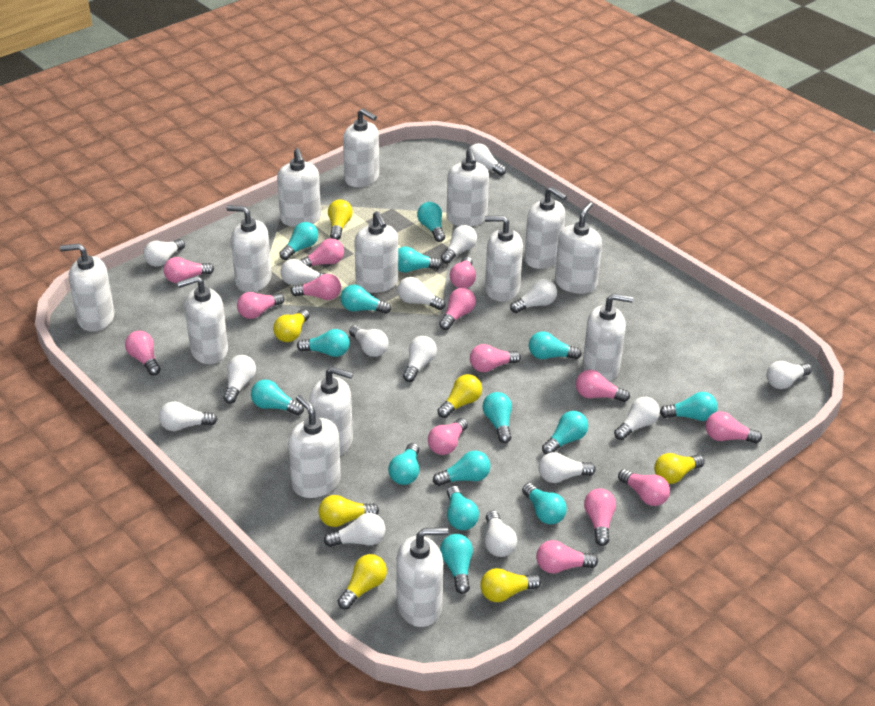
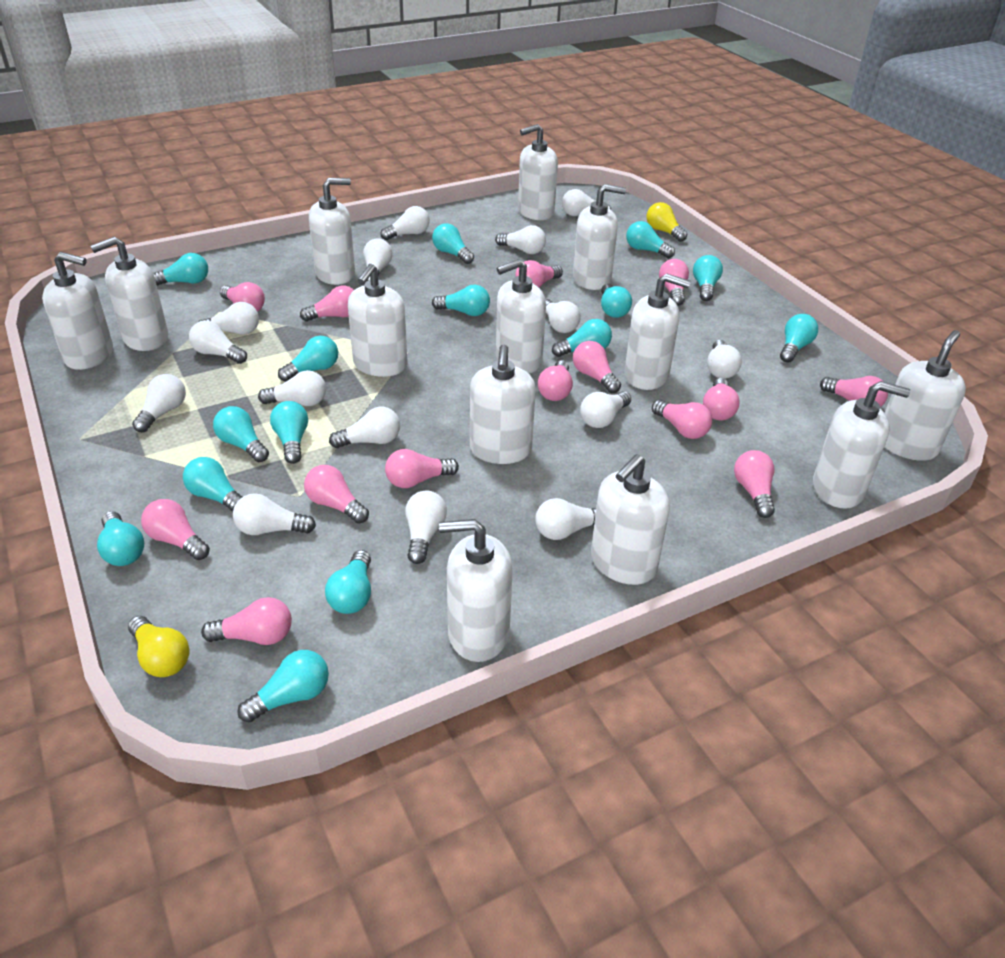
white soap dispenser: 14 -> 13
yellow light bulb: 7 -> 2

